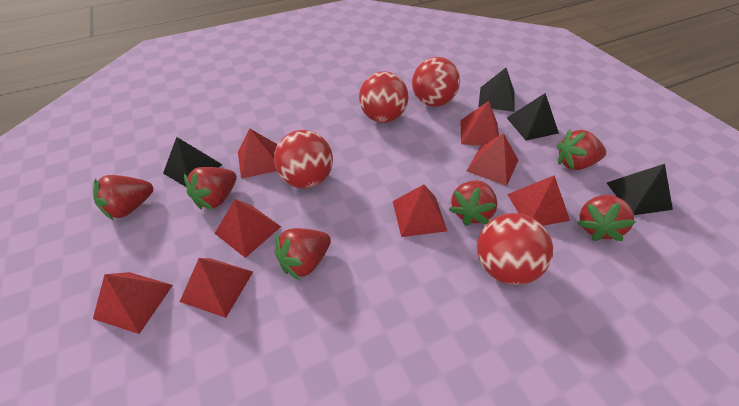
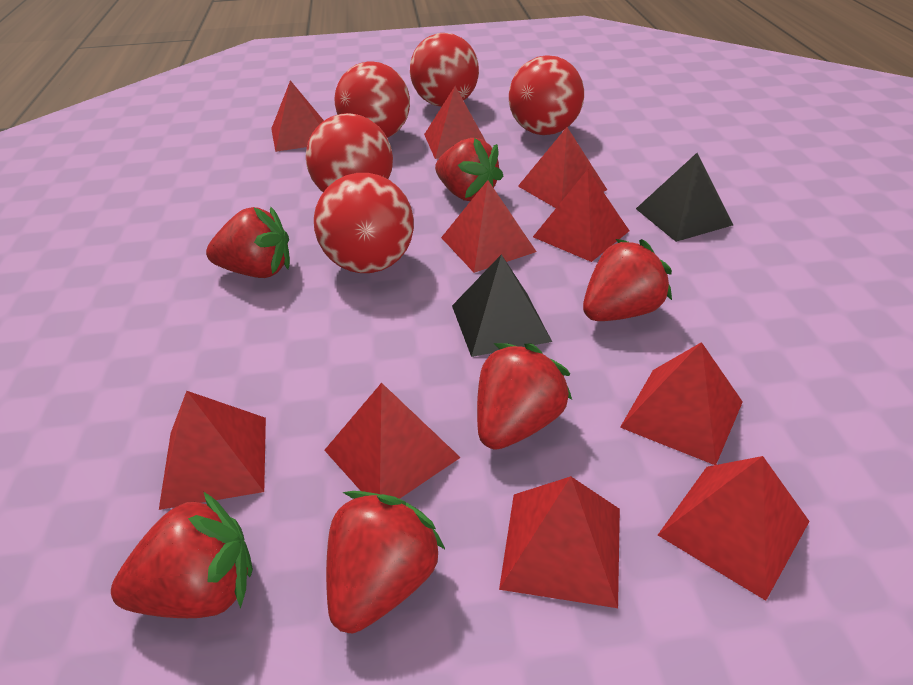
black pyramid: 4 -> 2
red ball: 4 -> 5
red pyramid: 8 -> 10

